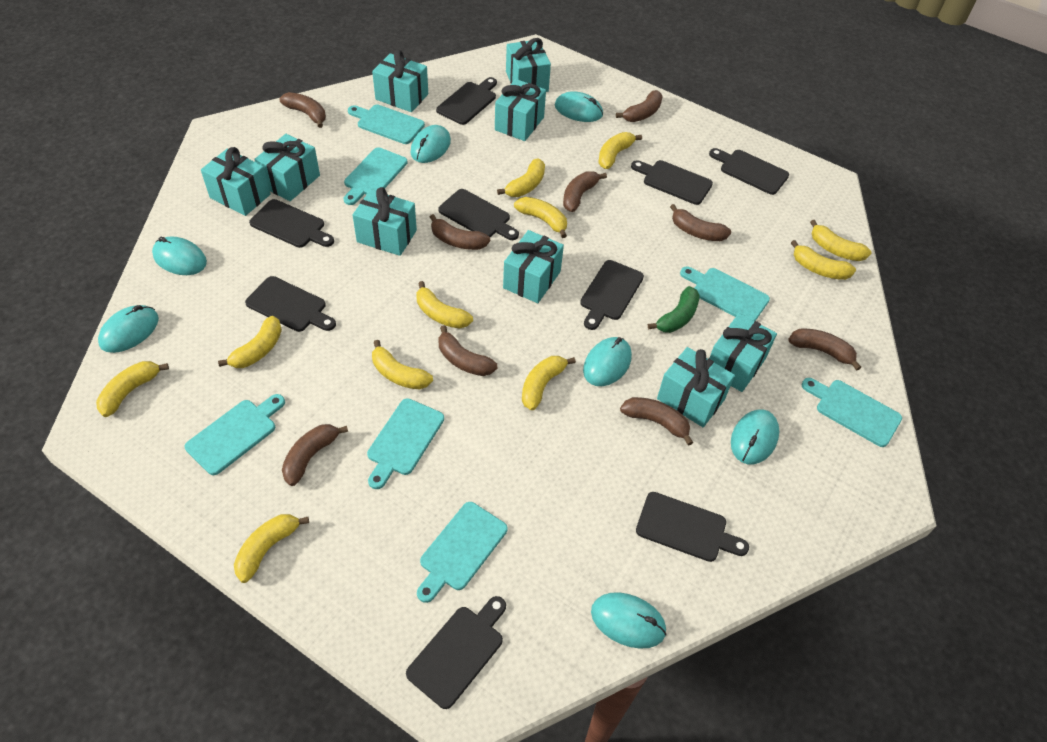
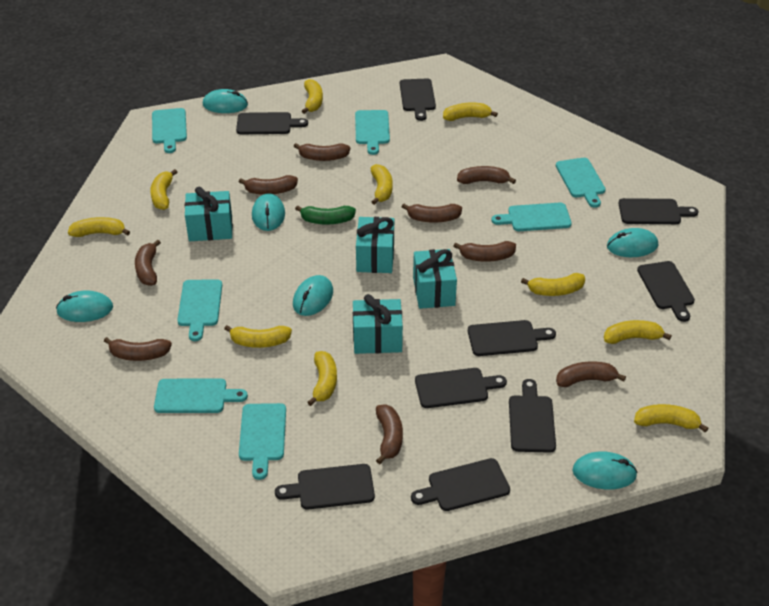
turquoise gift: 9 -> 4
turquoise mouse: 7 -> 6
yellow banana: 11 -> 10

